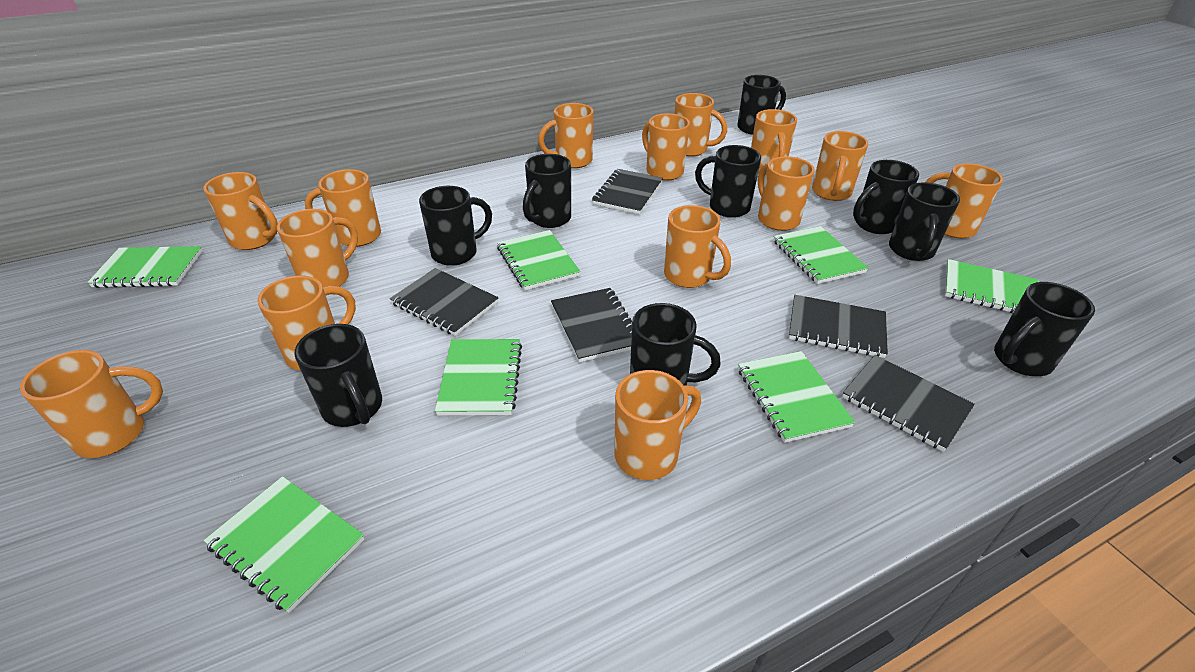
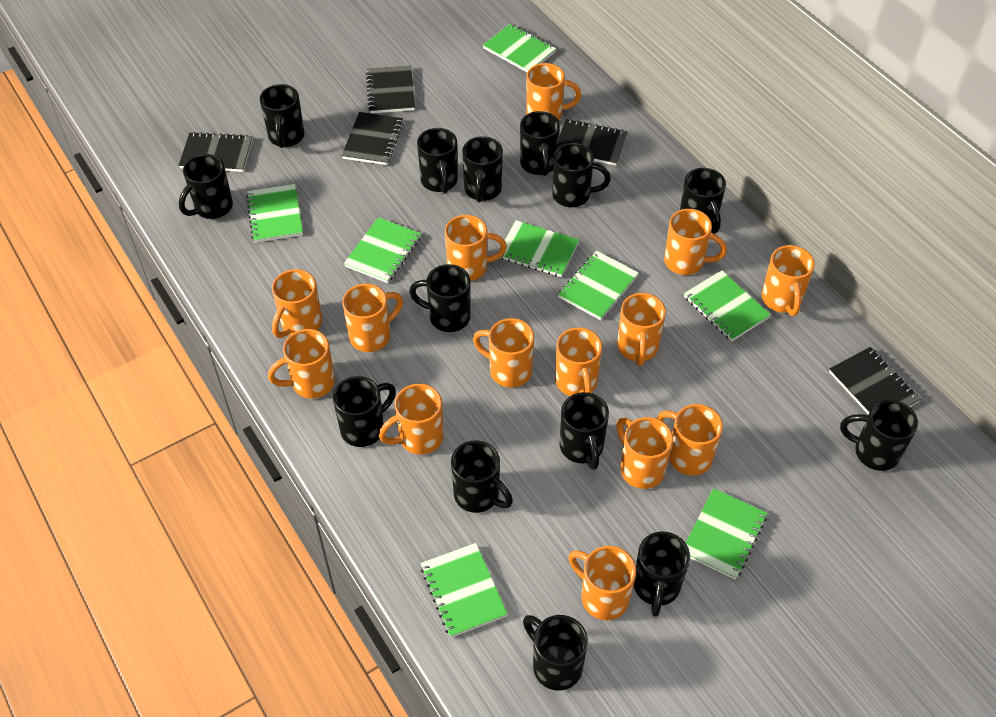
black mug: 9 -> 14
green notebook: 7 -> 8

